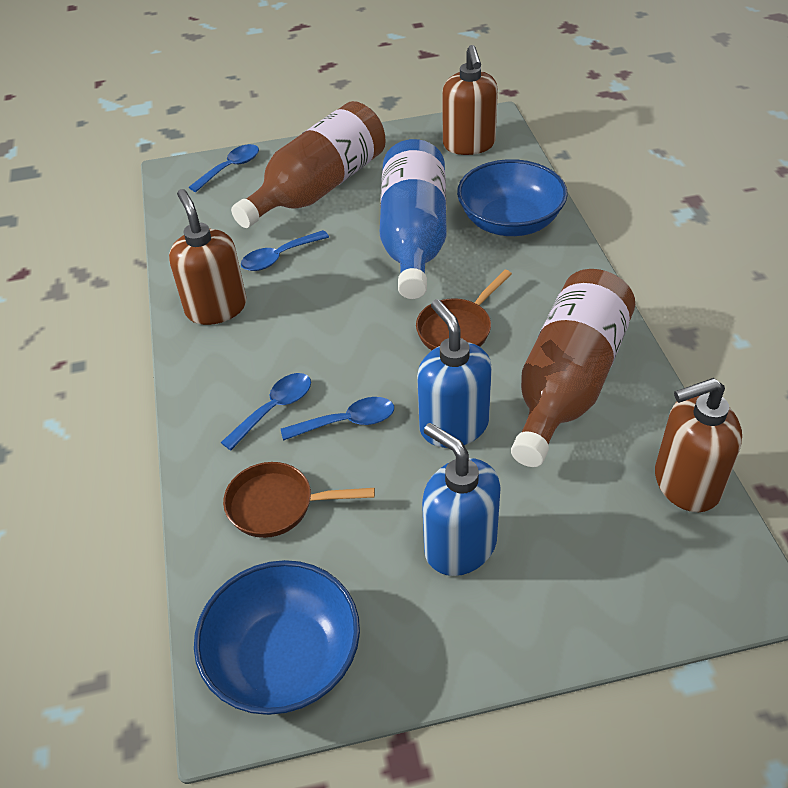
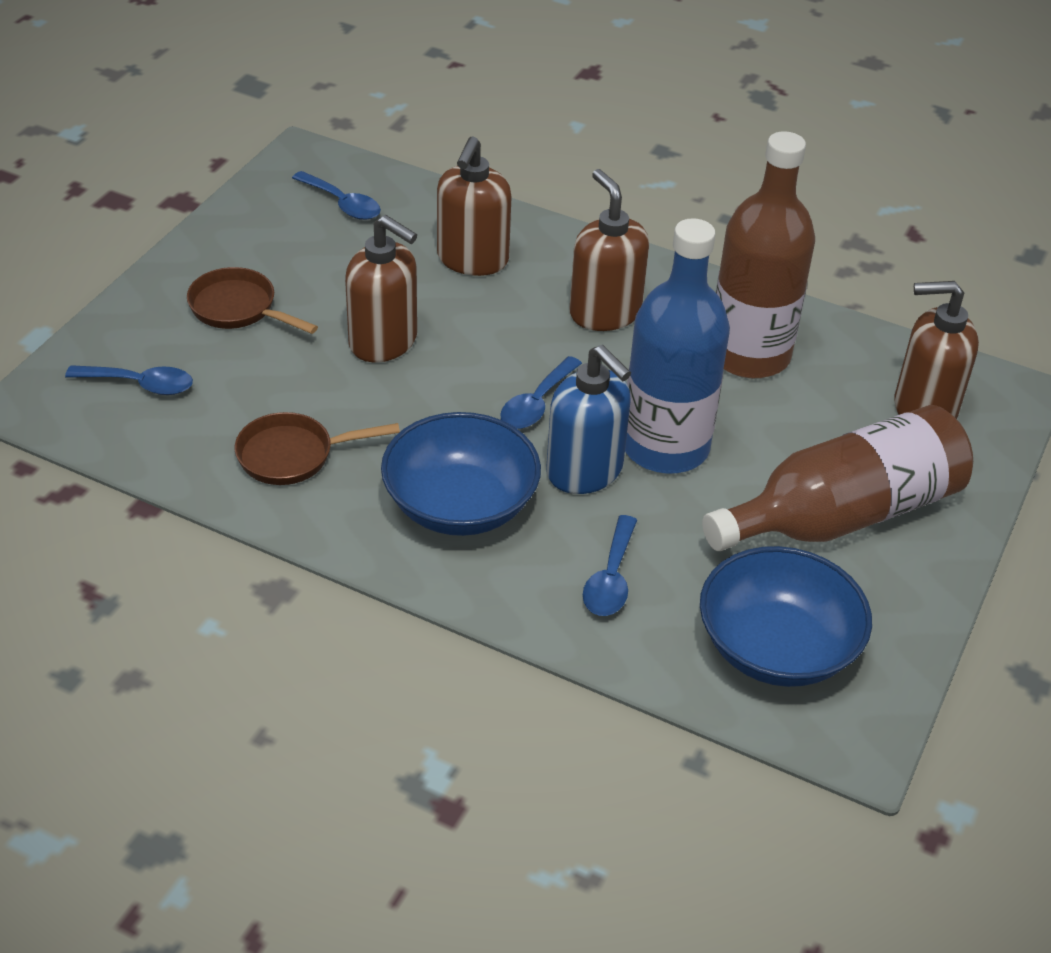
blue soap dispenser: 2 -> 1
brown soap dispenser: 3 -> 4

